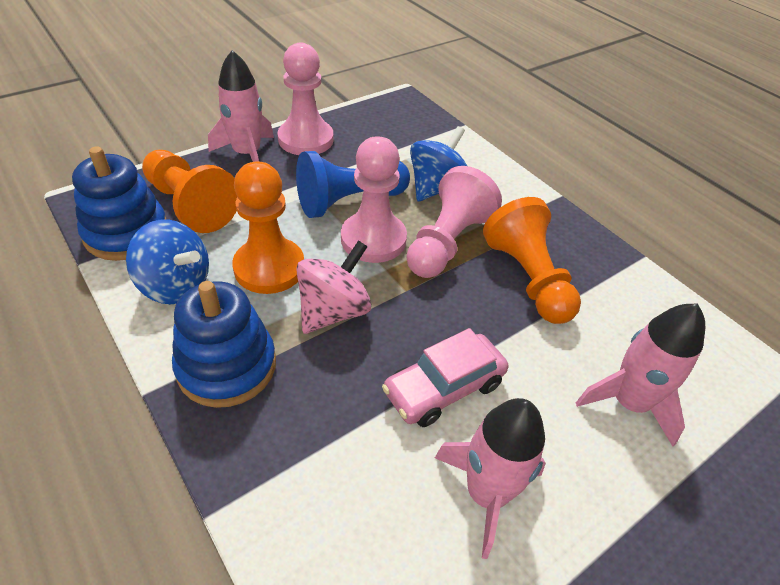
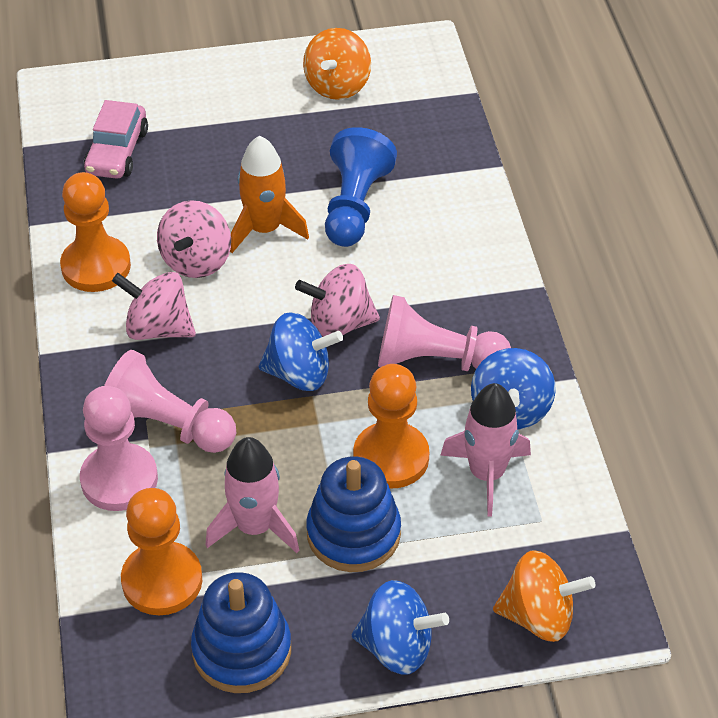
blue spinning top: 2 -> 3
orange rocket: 0 -> 1
orange spinning top: 0 -> 2
pink rocket: 3 -> 2
pink spinning top: 1 -> 3

